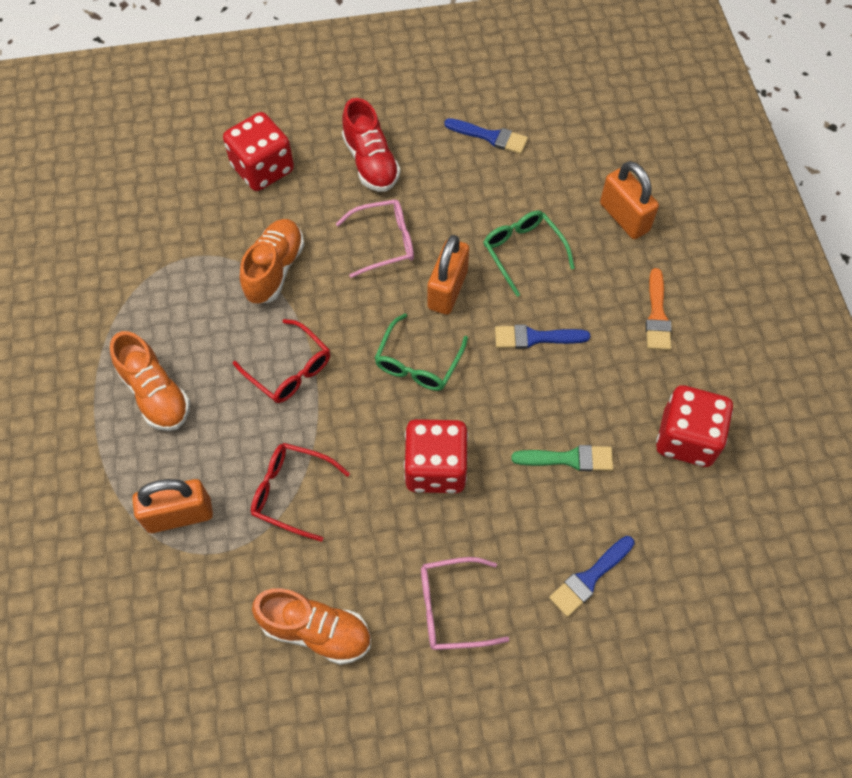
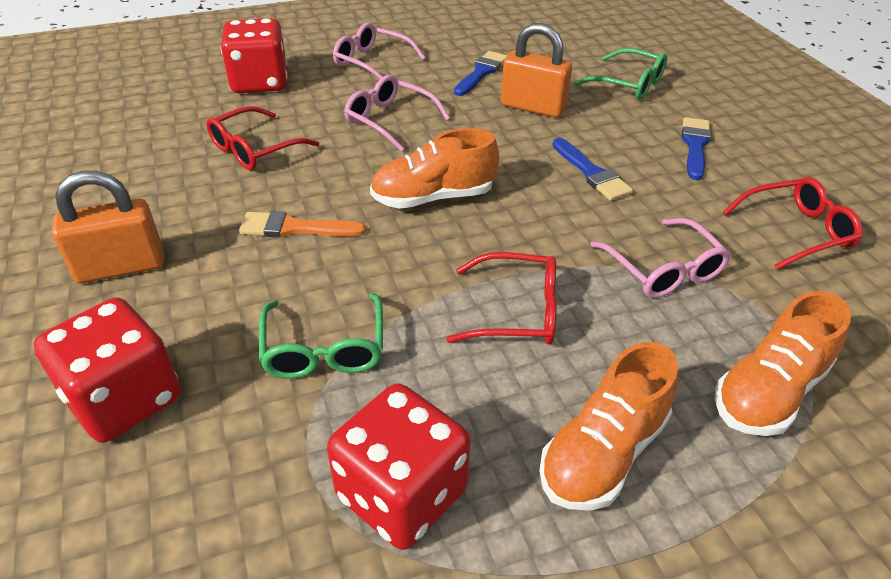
green brush: 1 -> 0
orange padlock: 3 -> 2
pink glasses: 2 -> 3
red glasses: 2 -> 3
red shoe: 1 -> 0

